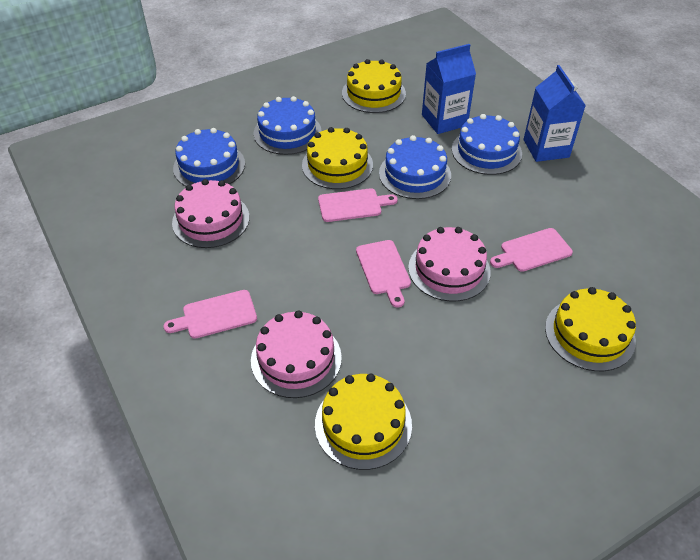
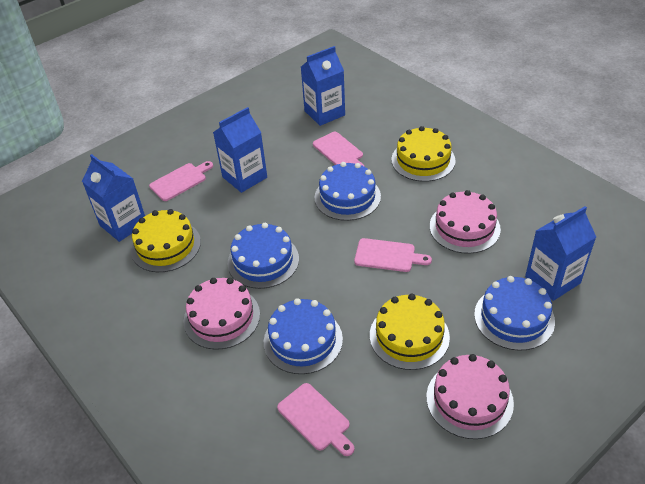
blue carton: 2 -> 4
yellow cake: 4 -> 3

